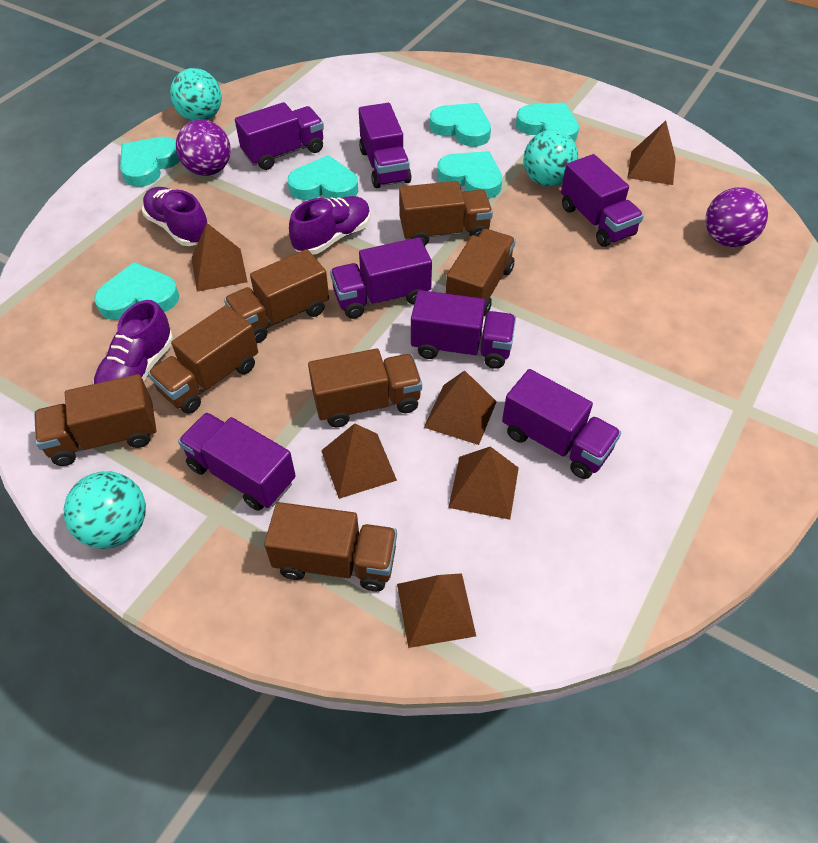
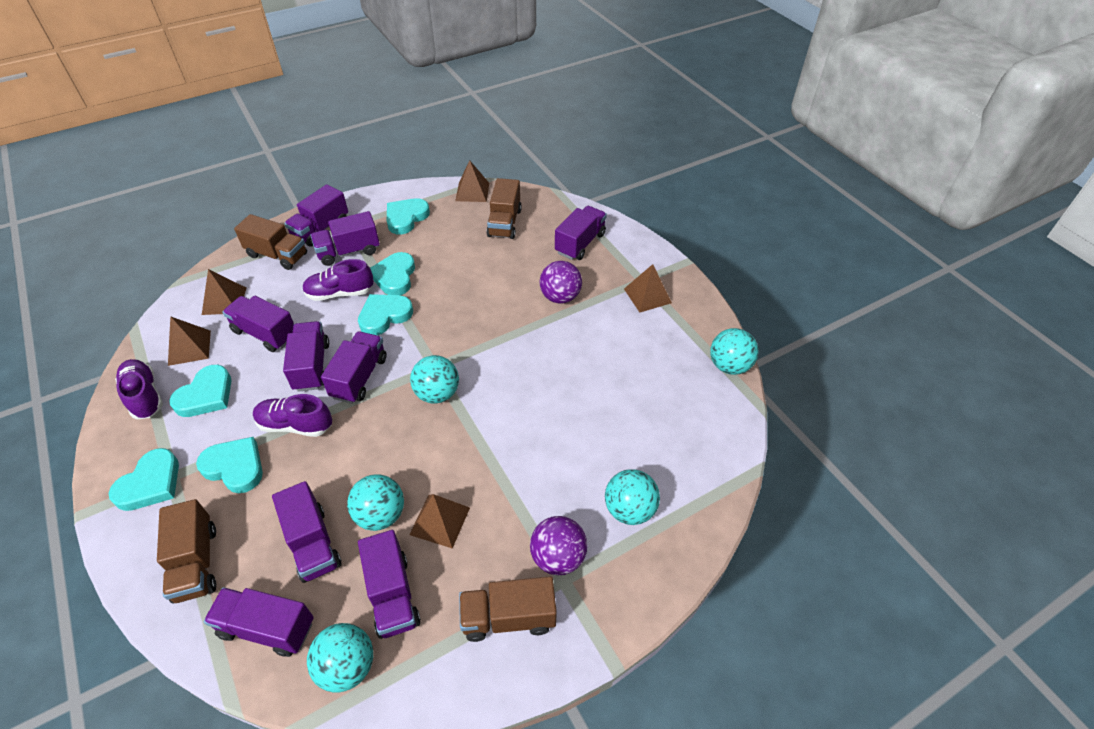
brown pyramid: 6 -> 5
brown truck: 7 -> 4
purple truck: 7 -> 9
turquoise ball: 3 -> 5

